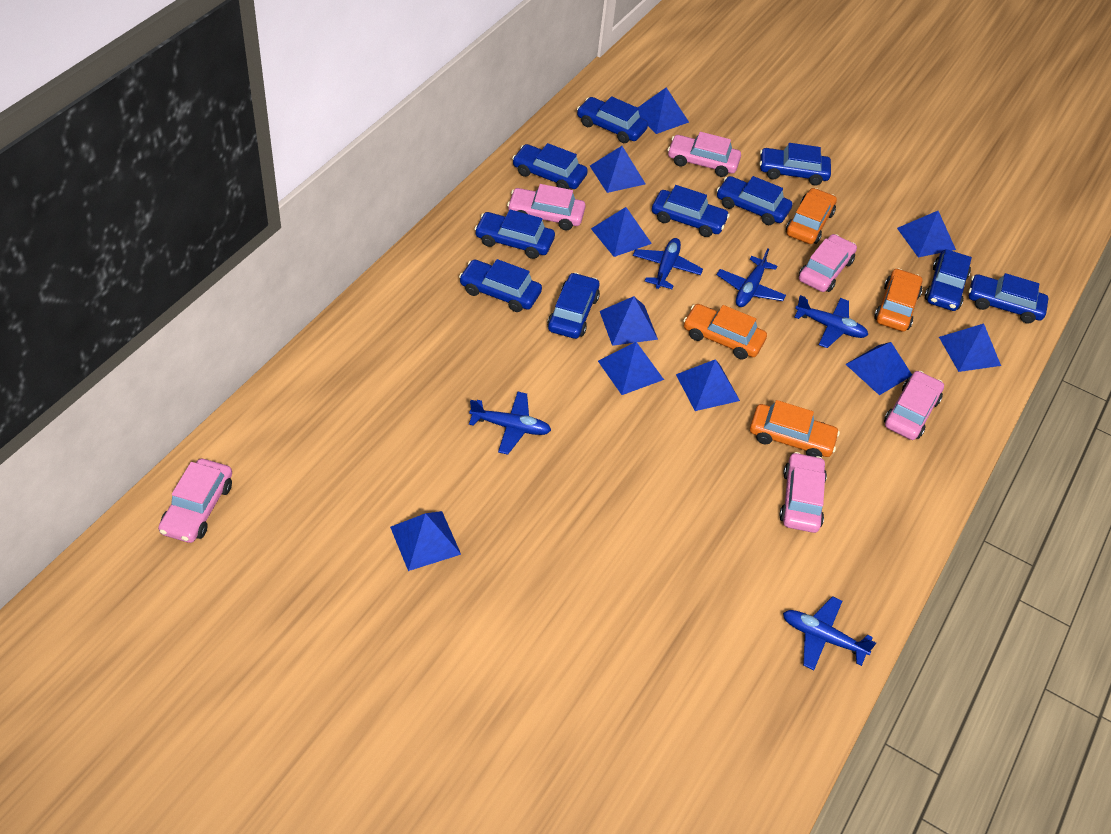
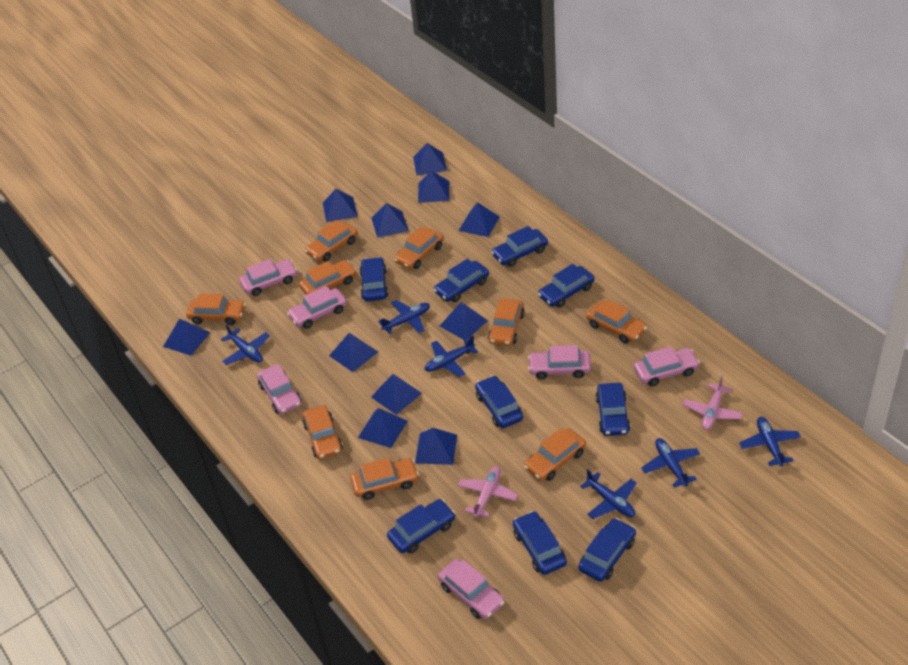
blue car: 10 -> 9
blue plane: 5 -> 6
blue pyramid: 10 -> 11
orange car: 4 -> 9
pink plane: 0 -> 2

